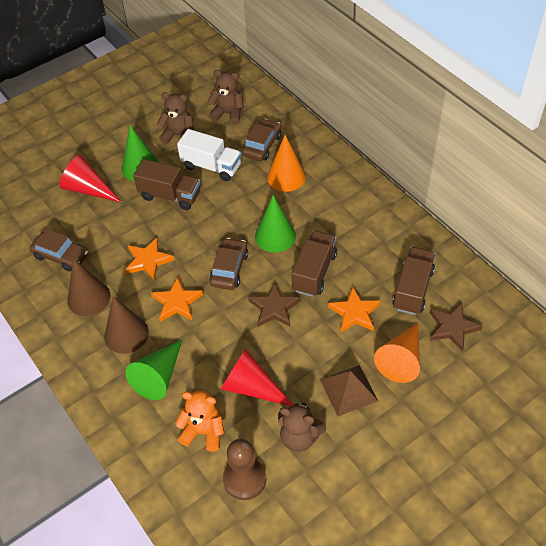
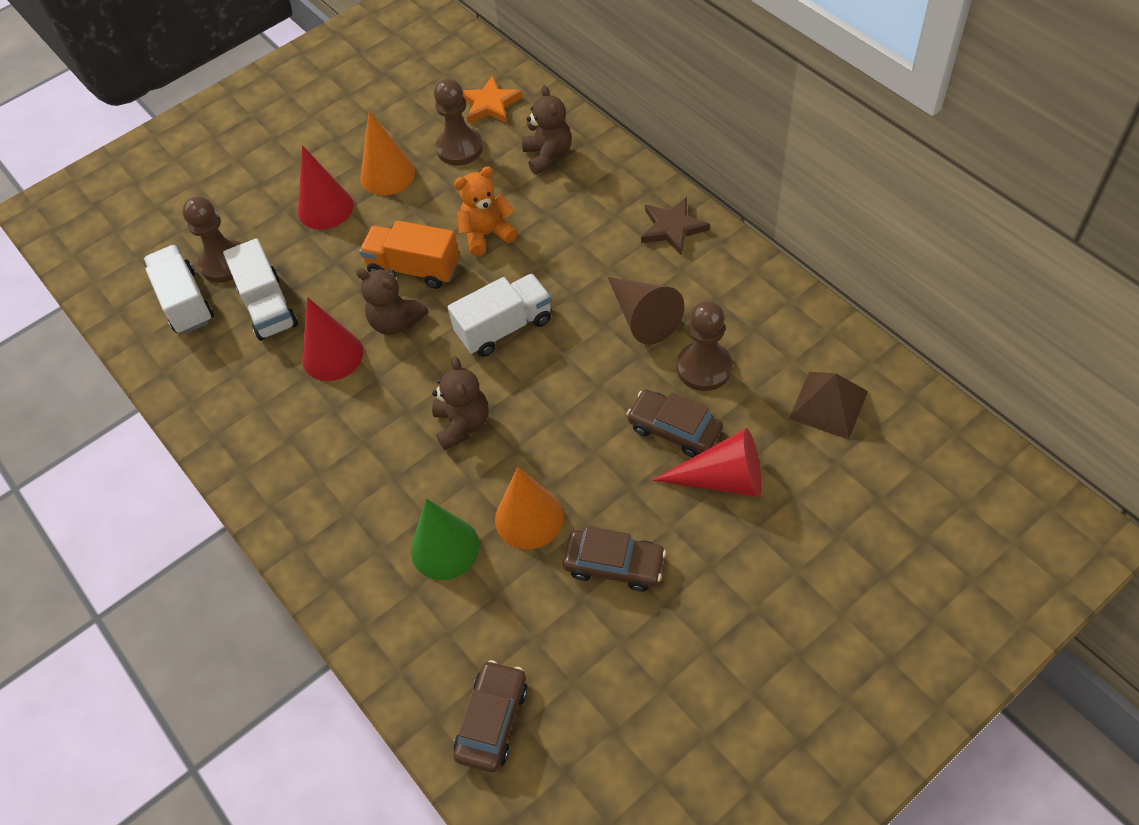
brown cone: 2 -> 1
brown pawn: 1 -> 3
brown star: 2 -> 1
brown truck: 3 -> 0
green cone: 3 -> 1
orange star: 3 -> 1
orange truck: 0 -> 1
red cone: 2 -> 3
white truck: 1 -> 3

